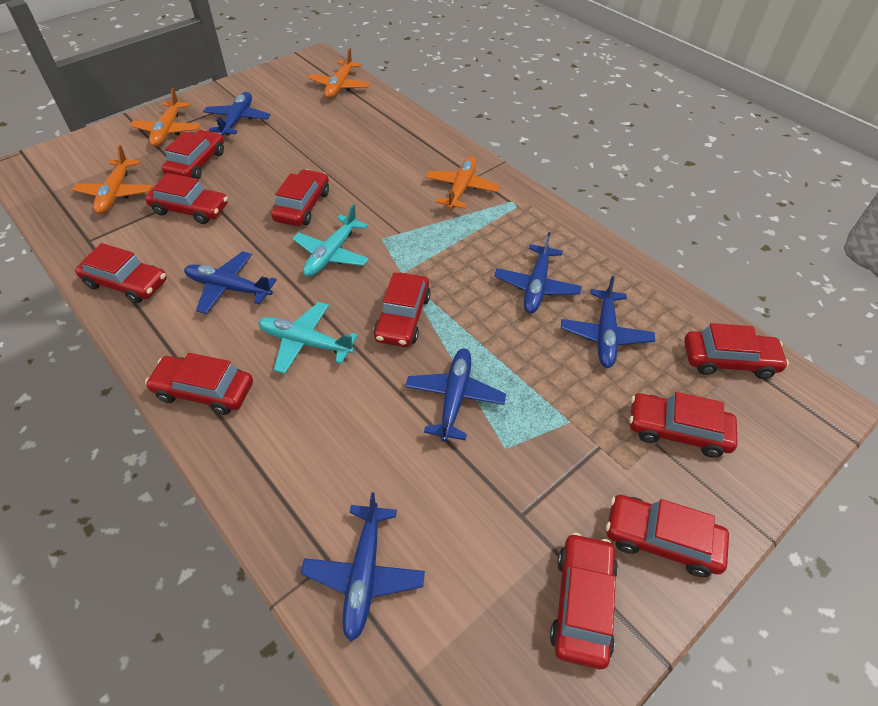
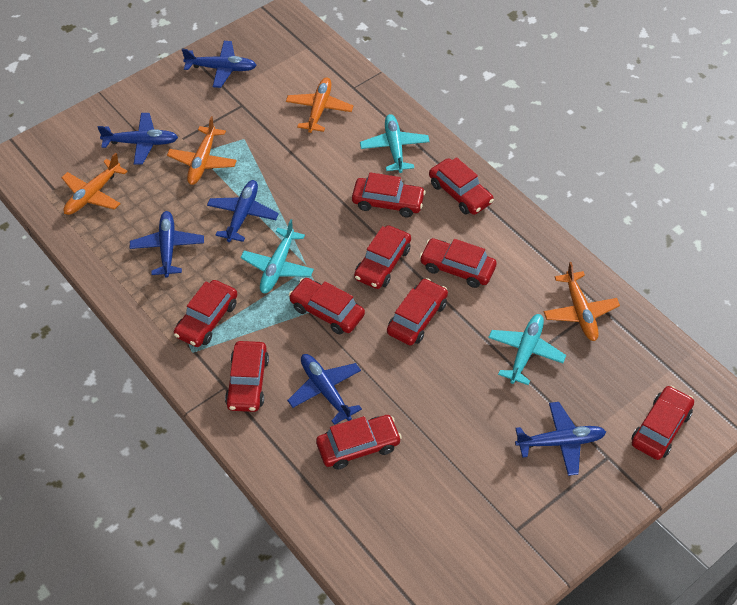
turquoise plane: 2 -> 3

